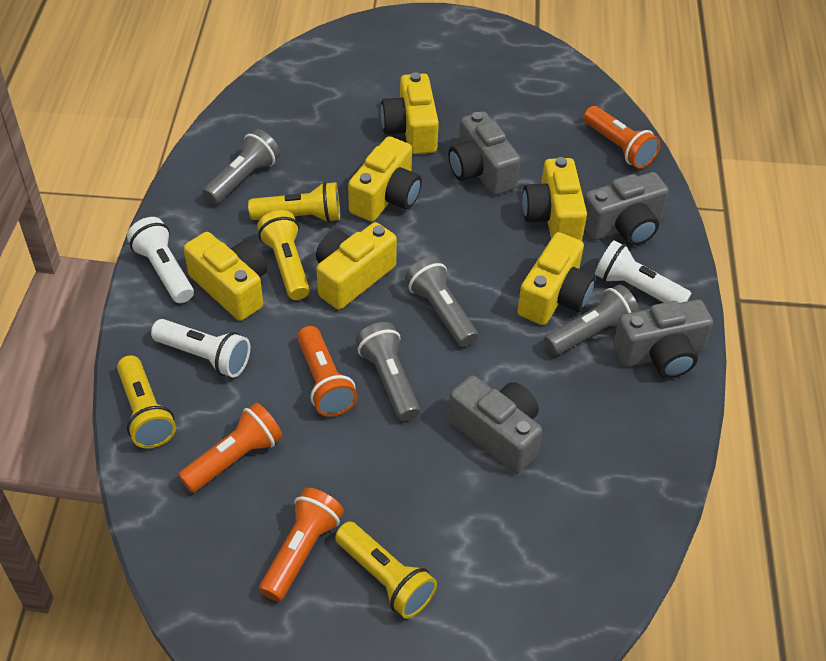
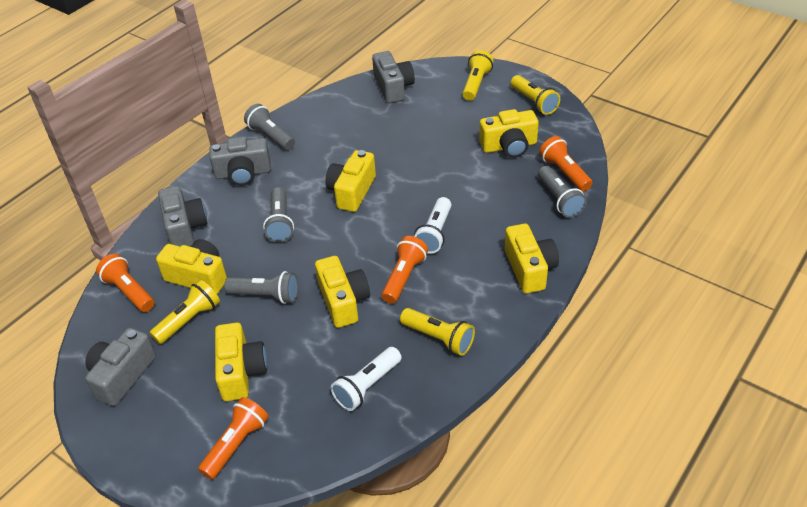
white flashlight: 3 -> 2

